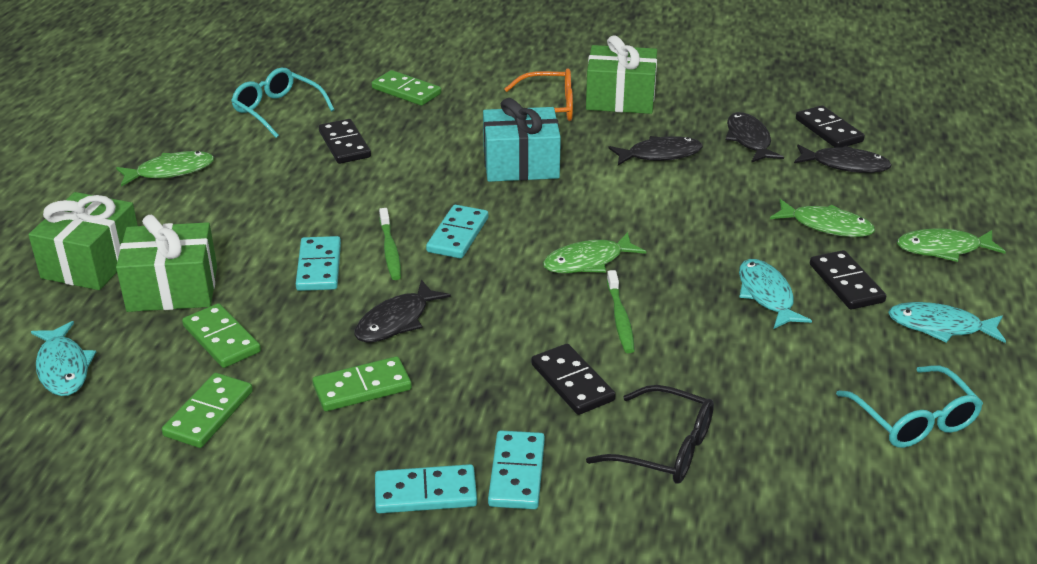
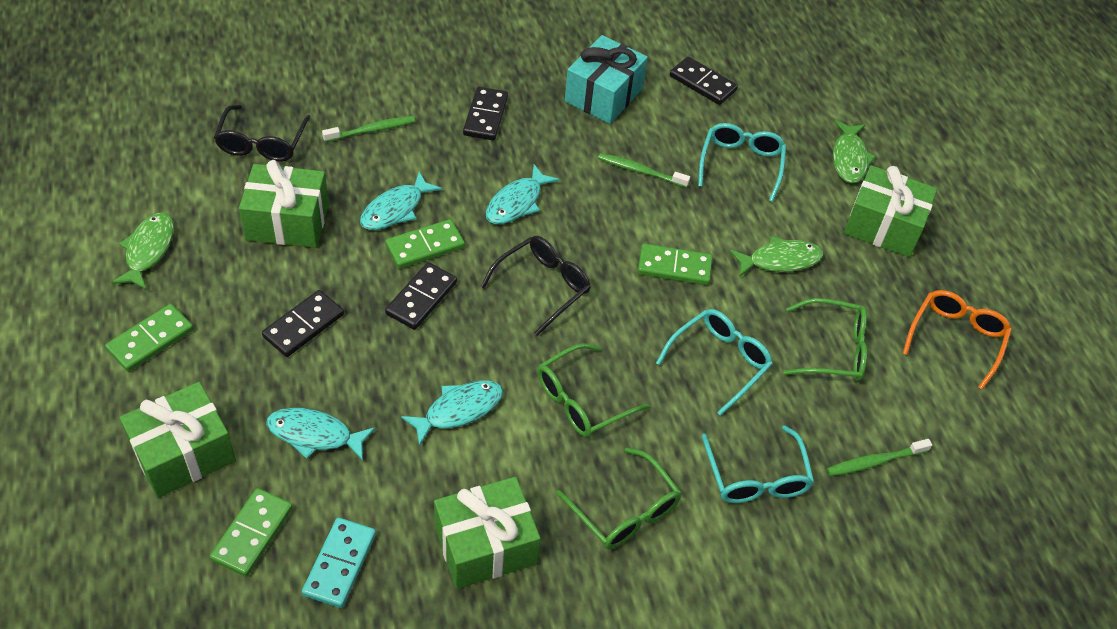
black fish: 4 -> 0
black glasses: 1 -> 2
green fish: 4 -> 3
green gift: 3 -> 4
green glasses: 0 -> 3
green toothbrush: 2 -> 3
turquoise domino: 4 -> 1
turquoise fish: 3 -> 4
turquoise glasses: 2 -> 3

